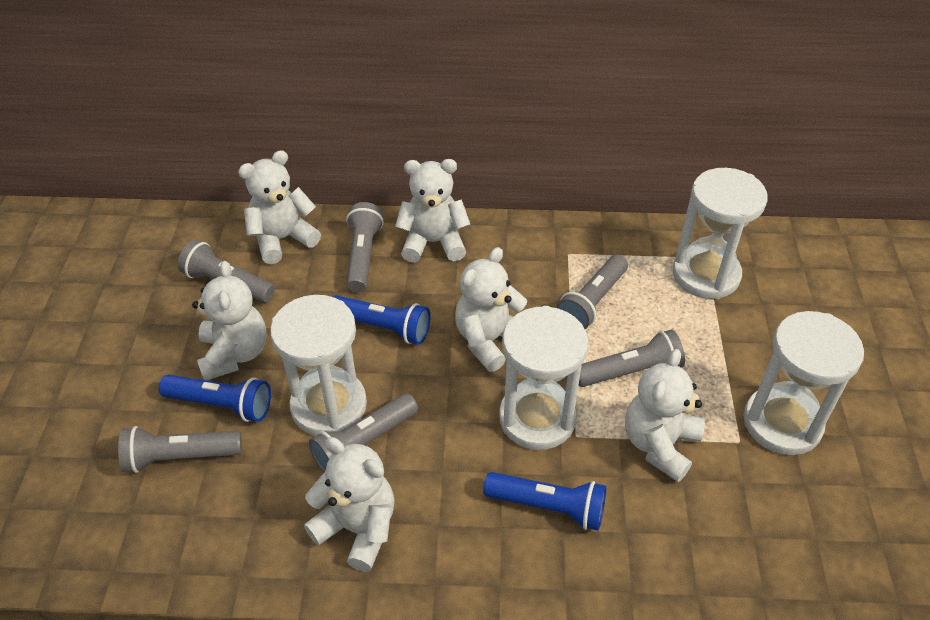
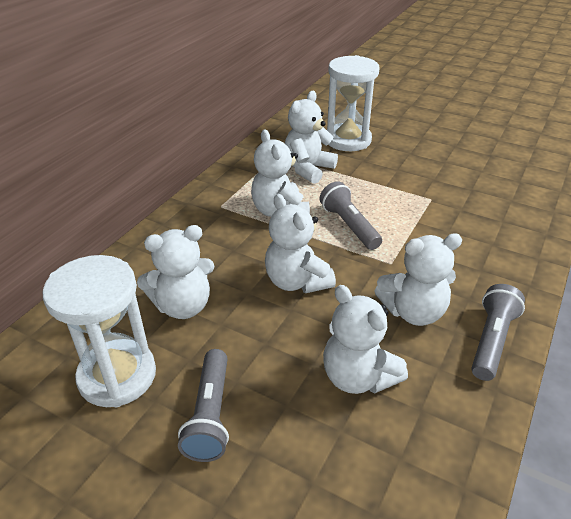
blue flashlight: 3 -> 0
grey flashlight: 6 -> 3
white hourglass: 4 -> 2

